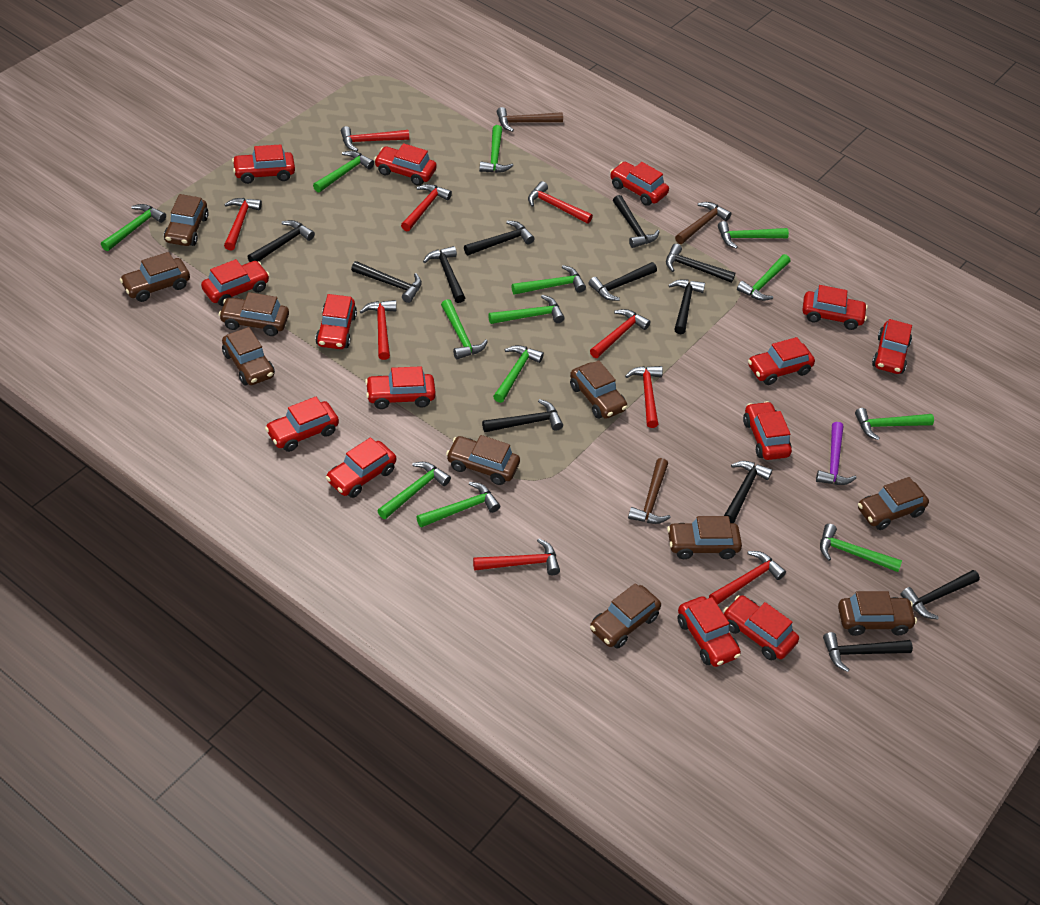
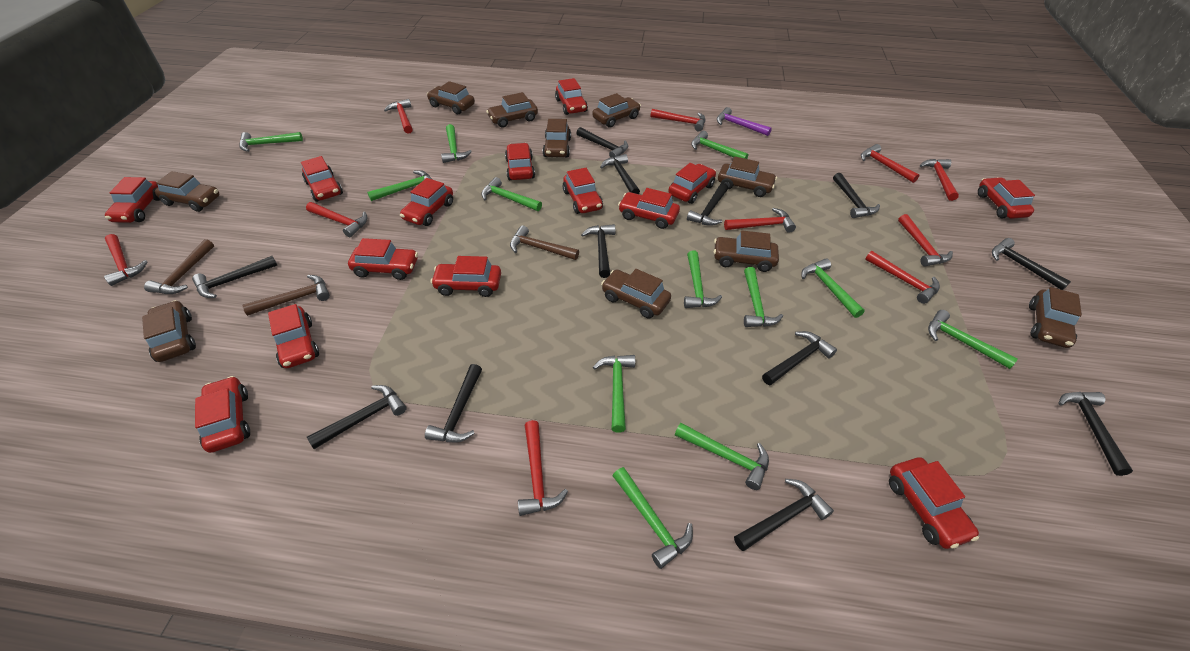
green hammer: 13 -> 12
red hammer: 9 -> 10

